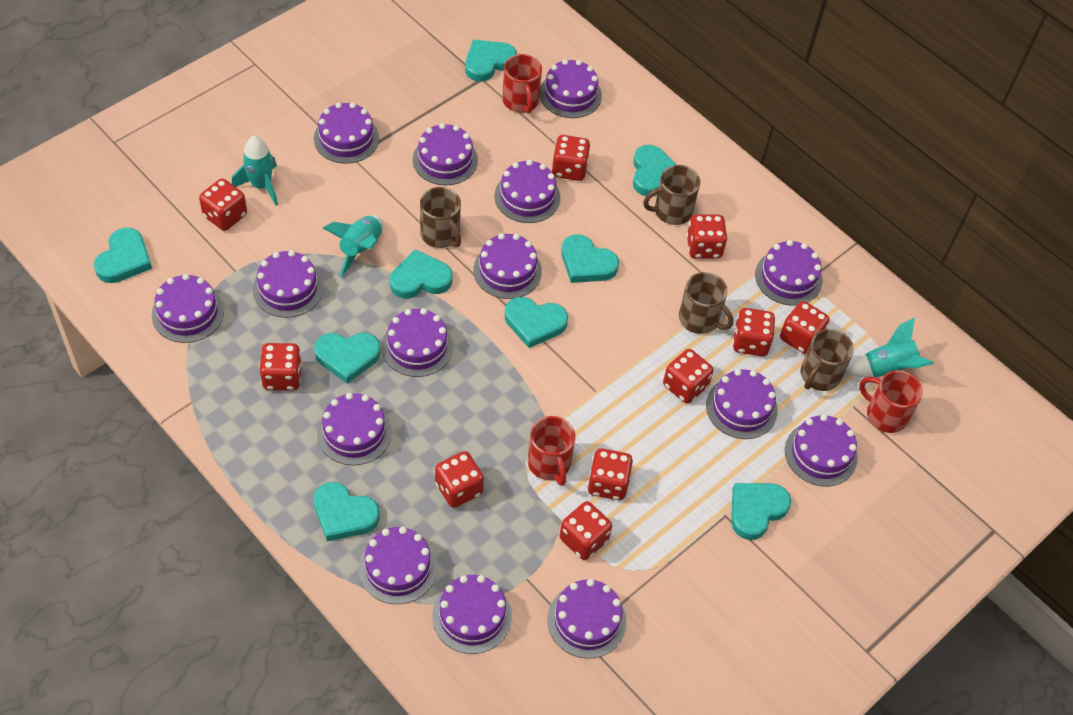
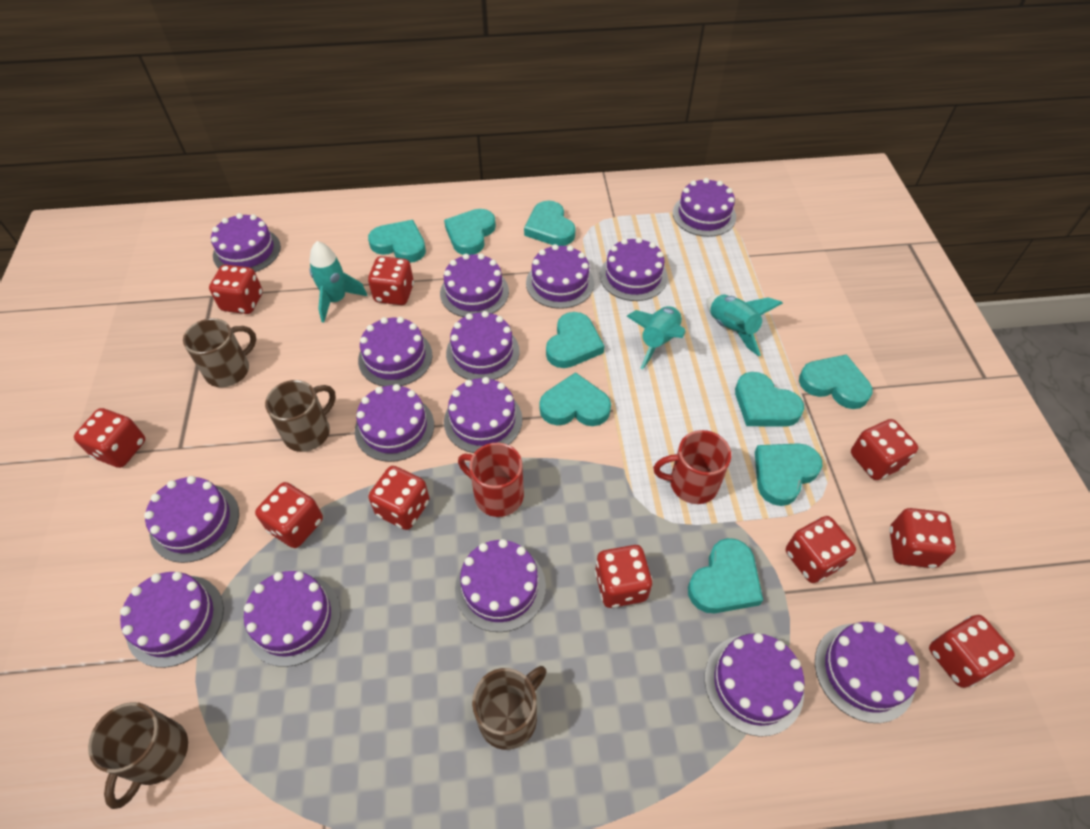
red mug: 3 -> 2

